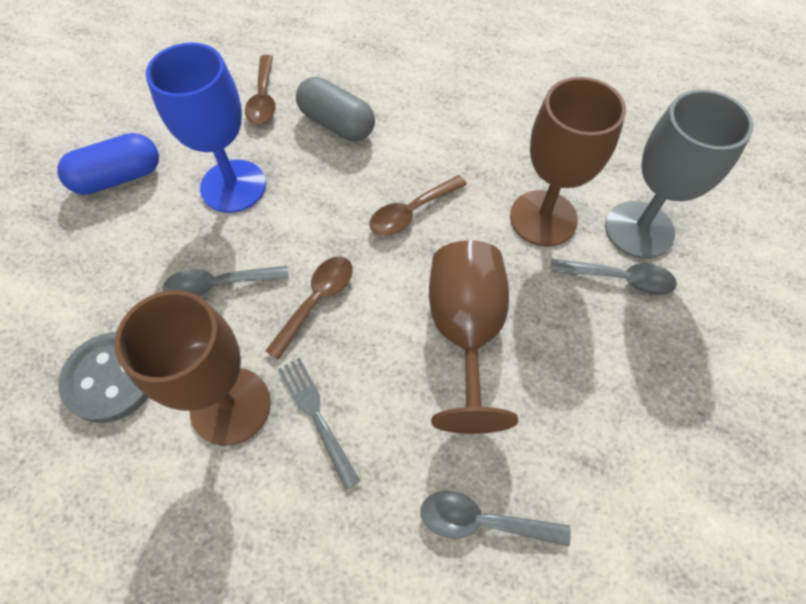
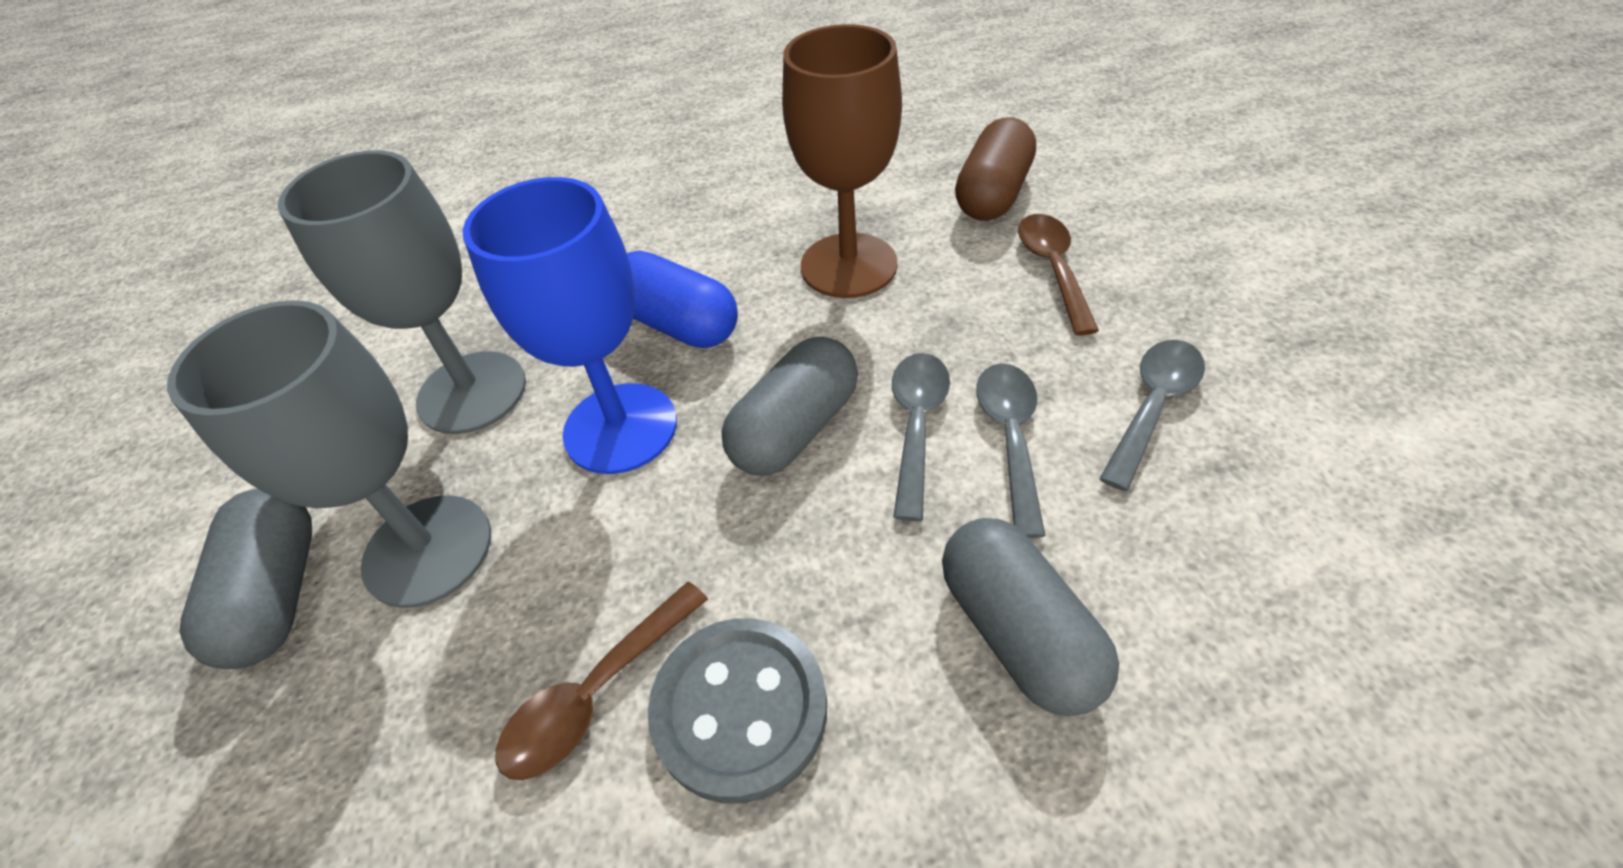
brown capsule: 0 -> 1
brown goblet: 3 -> 1
brown spoon: 3 -> 2
grey capsule: 1 -> 3
grey fork: 1 -> 0
grey goblet: 1 -> 2

